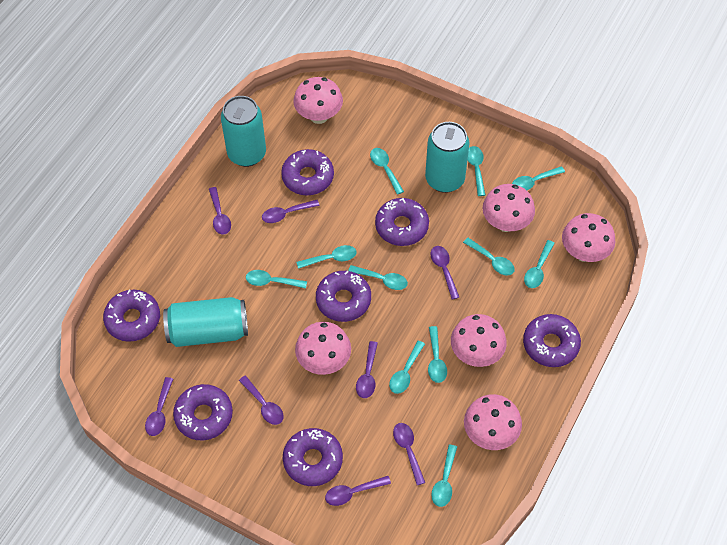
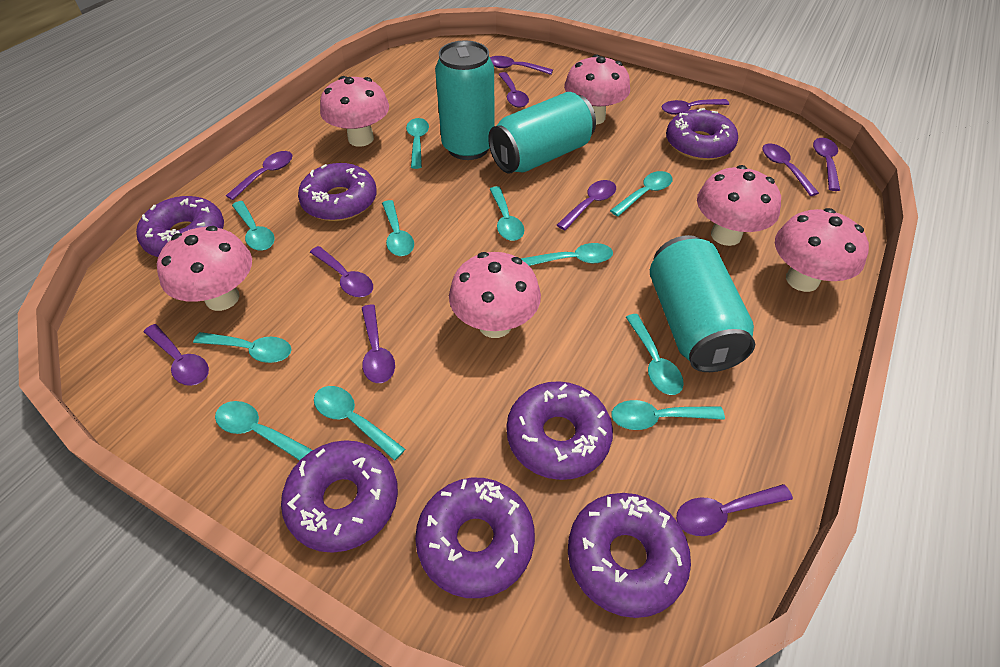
purple spoon: 8 -> 11

